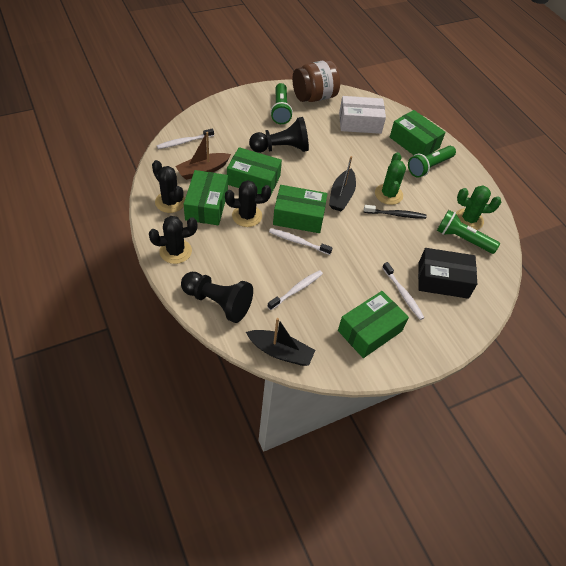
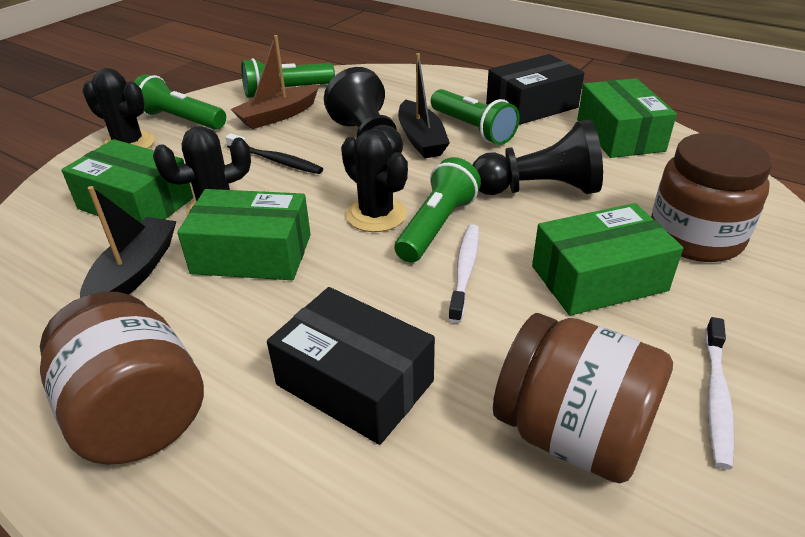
black box: 1 -> 2
brown jar: 1 -> 3
green box: 5 -> 4
green cactus: 2 -> 0
green flashlight: 3 -> 4
white box: 1 -> 0
white toothbrush: 4 -> 2

